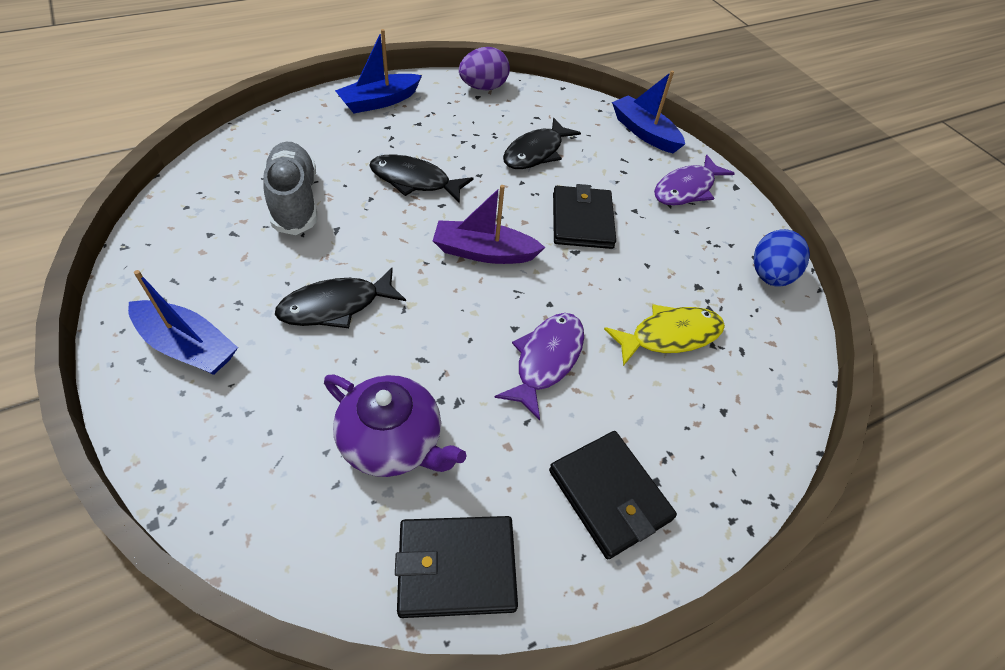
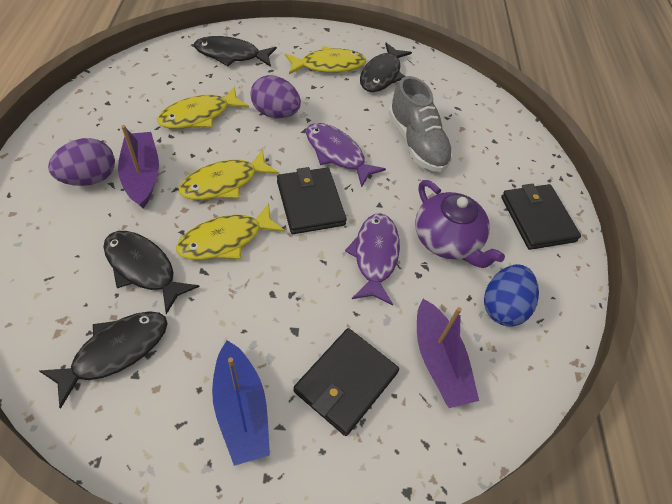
black fish: 3 -> 4
blue boat: 3 -> 1
purple boat: 1 -> 2
purple egg: 1 -> 2
yellow fish: 1 -> 4

